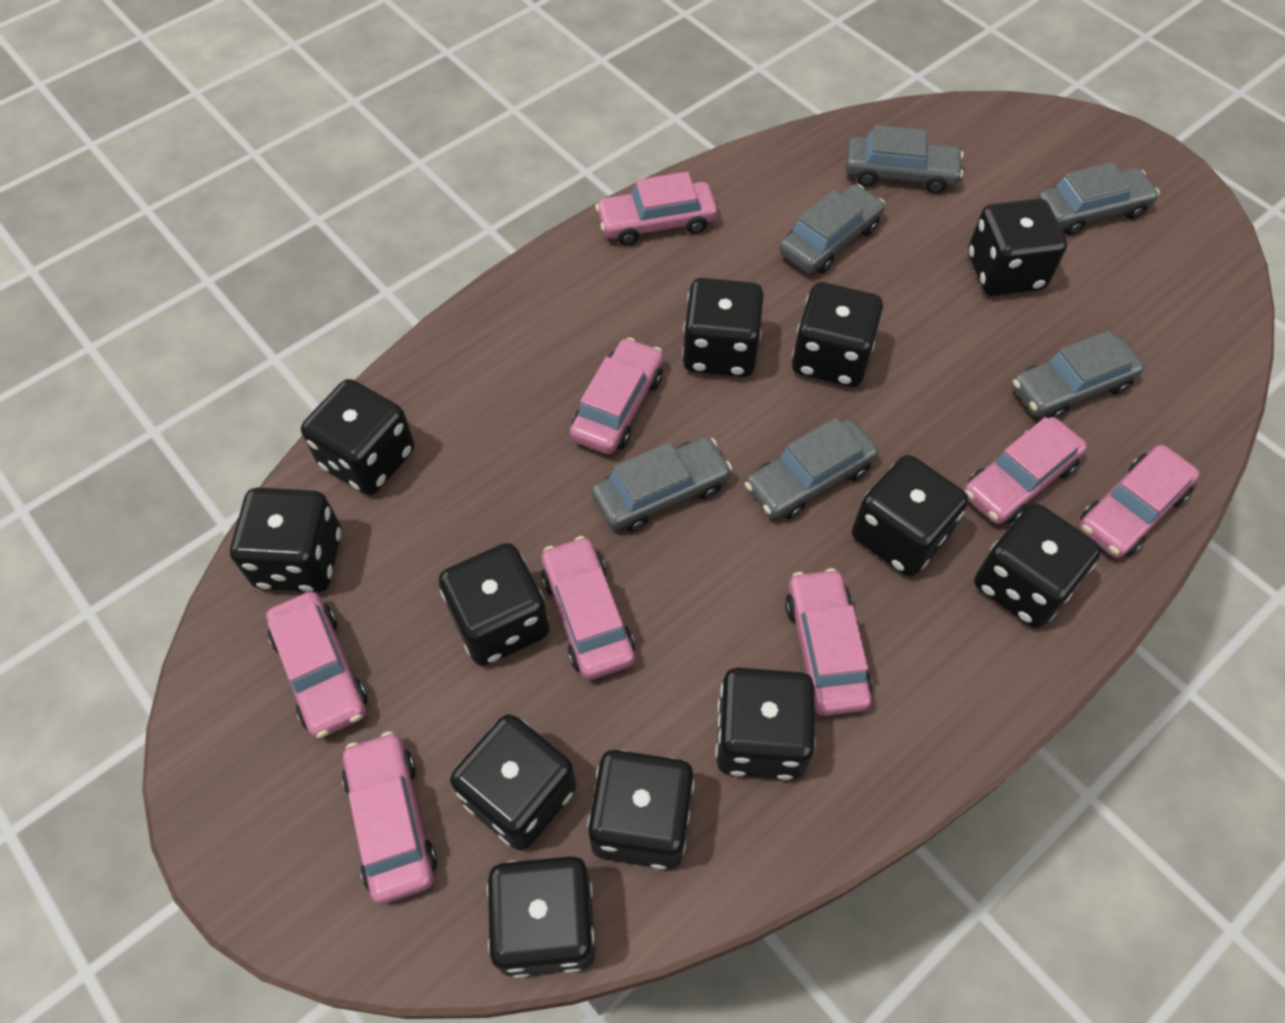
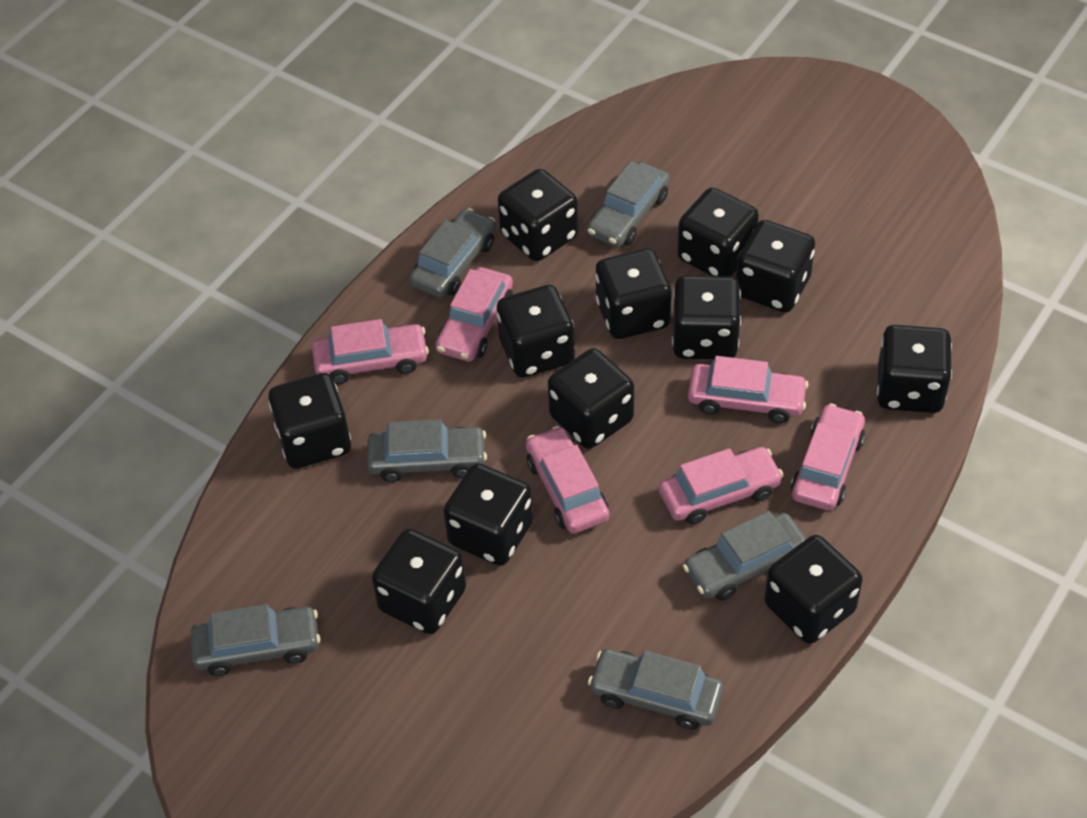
pink car: 8 -> 6

